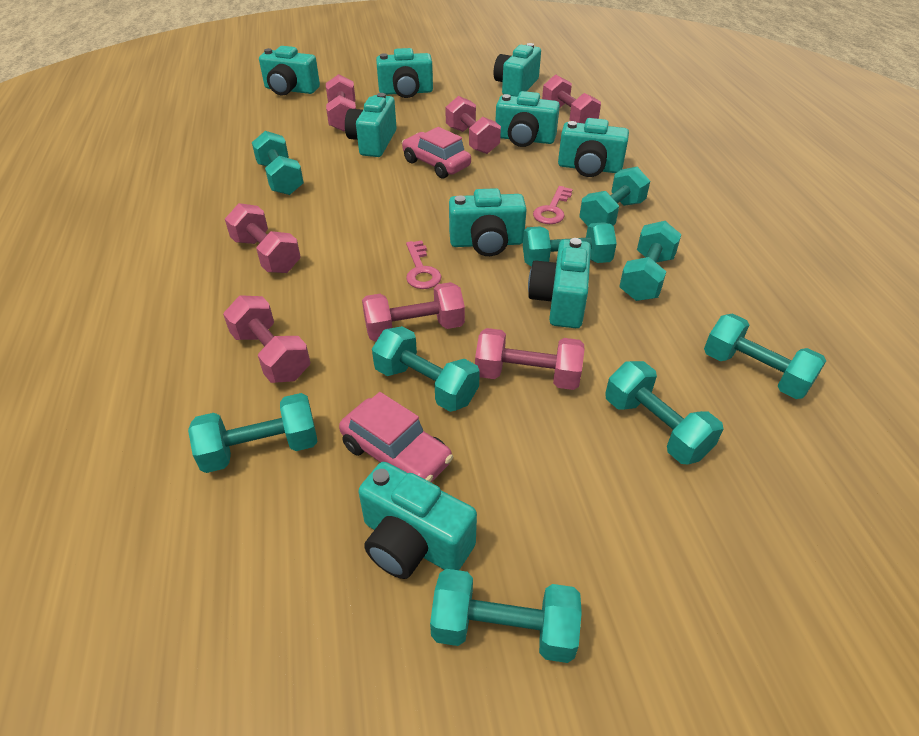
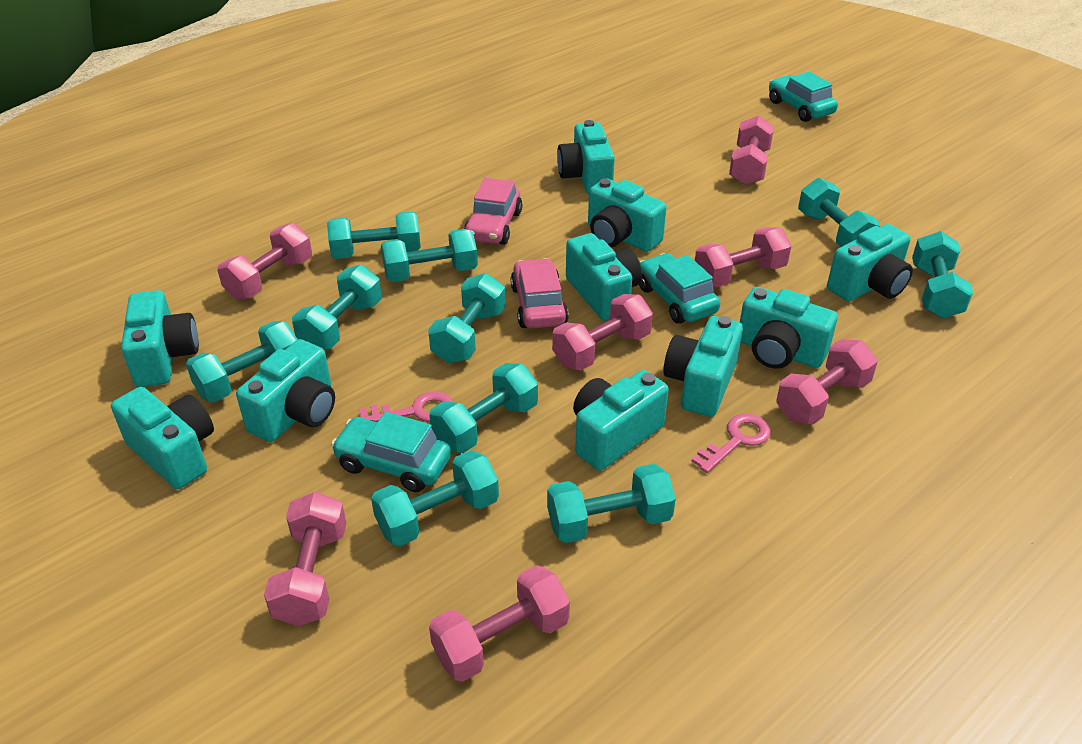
turquoise camera: 9 -> 10
turquoise car: 0 -> 3
turquoise dumbbell: 9 -> 10

